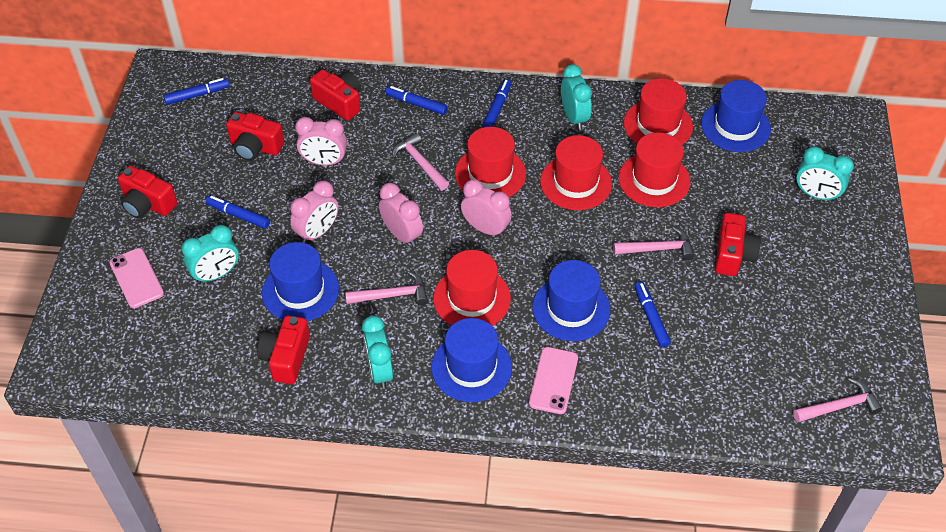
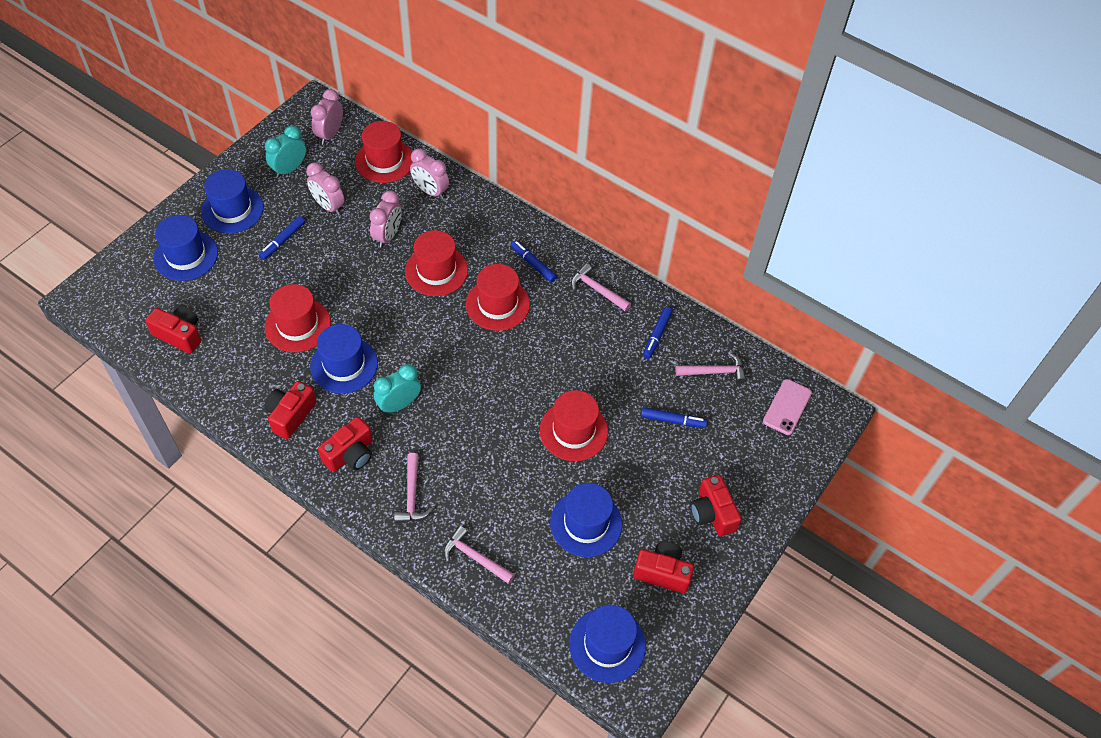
blue hat: 4 -> 5
blue marker: 5 -> 4
pink phone: 2 -> 1
turquoise clock: 4 -> 2

